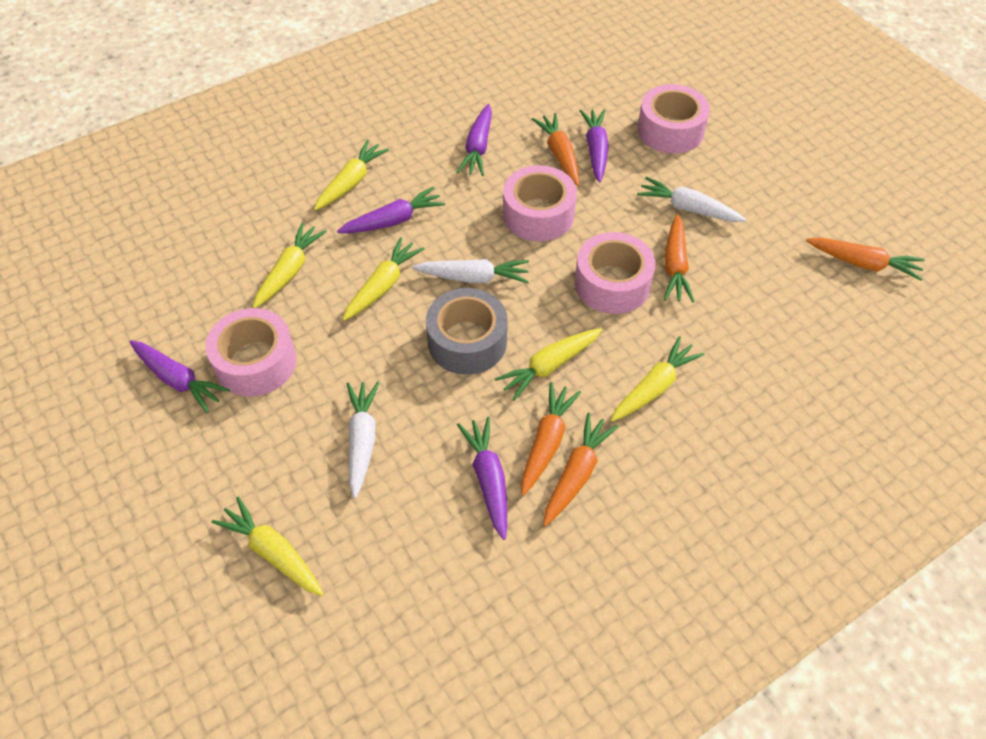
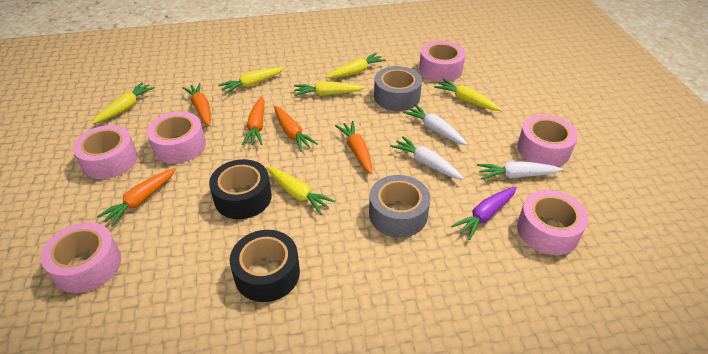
black tape: 0 -> 2
grey tape: 1 -> 2
pink tape: 4 -> 6
purple carrot: 5 -> 1

